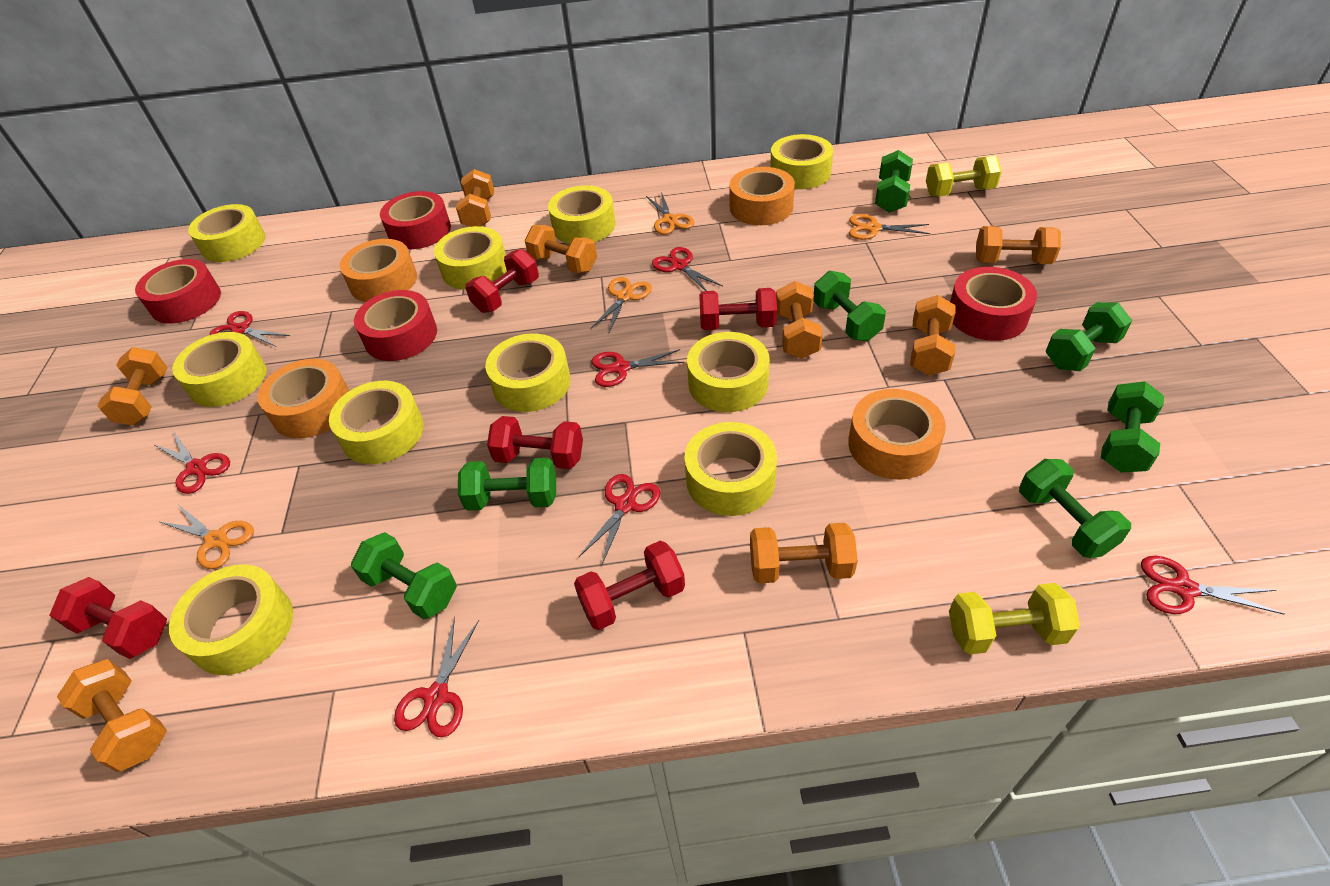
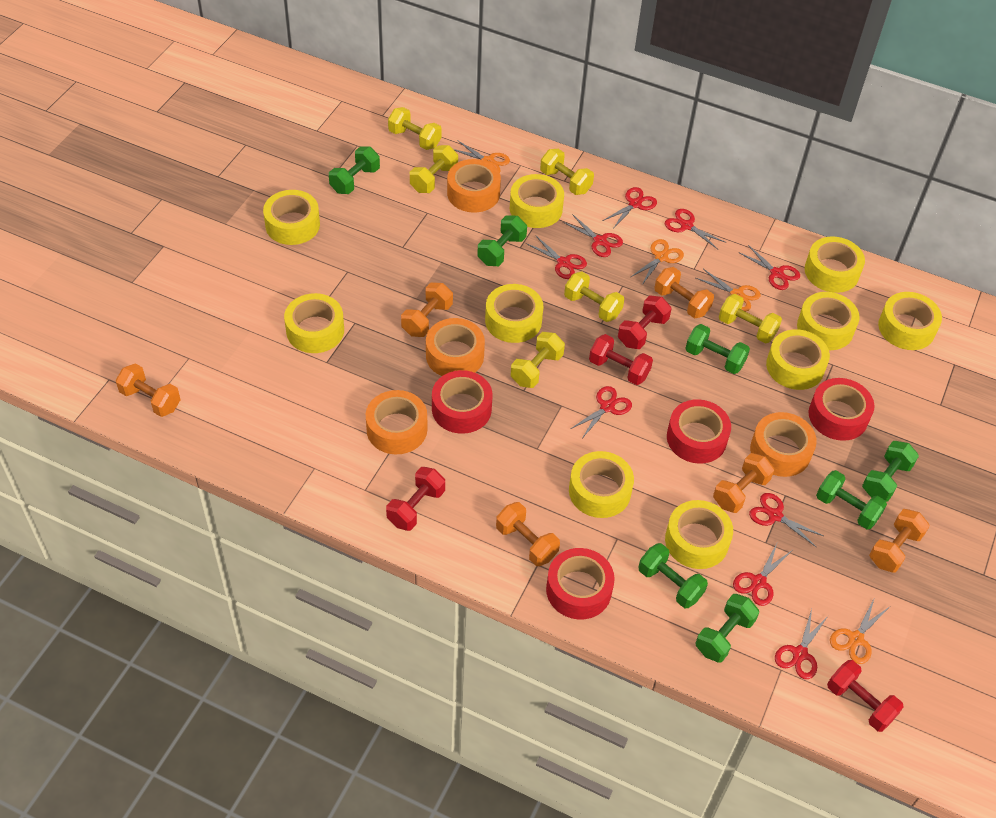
orange dumbbell: 8 -> 6
red dumbbell: 5 -> 4
red scissors: 7 -> 9
yellow dumbbell: 2 -> 6

